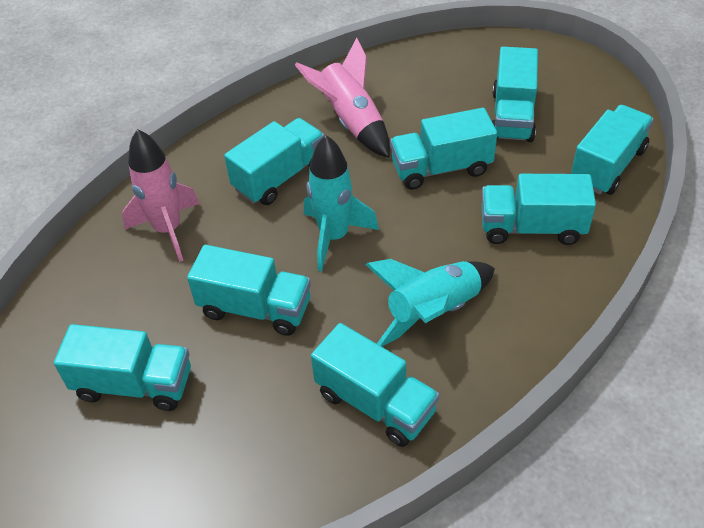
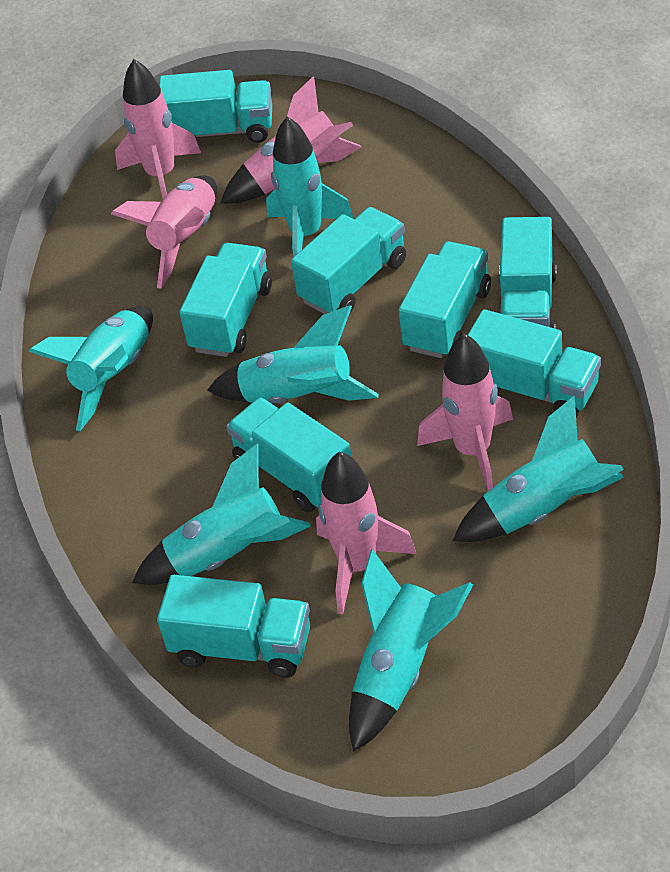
pink rocket: 2 -> 5
turquoise rocket: 2 -> 6

